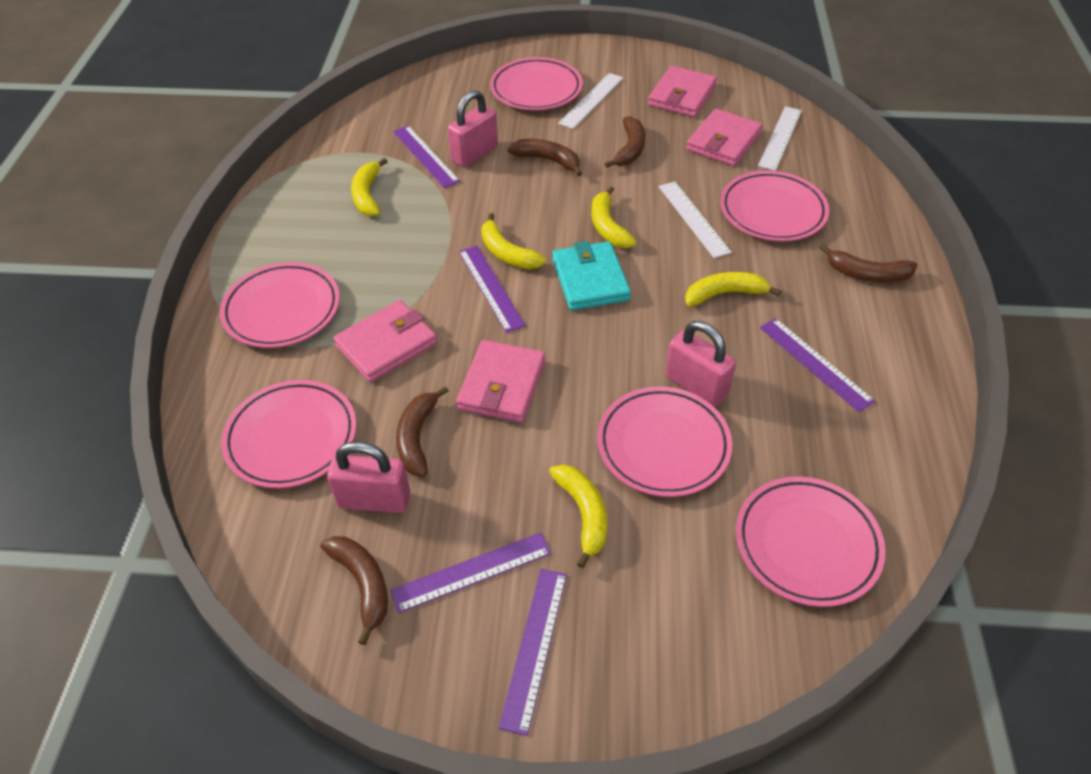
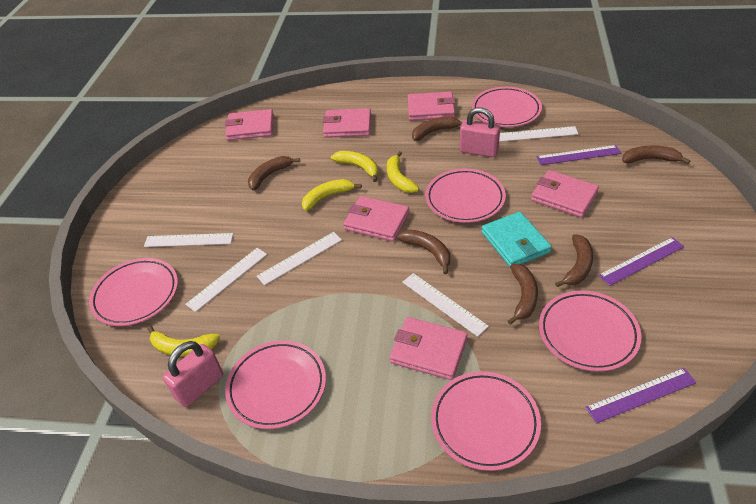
brown banana: 5 -> 6
pink padlock: 3 -> 2
pink wallet: 4 -> 6
purple ruler: 5 -> 3
white ruler: 3 -> 5
yellow banana: 5 -> 4

